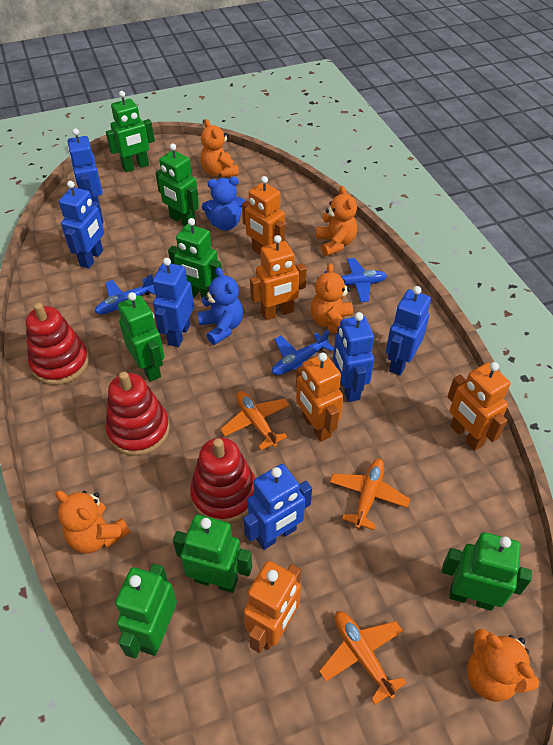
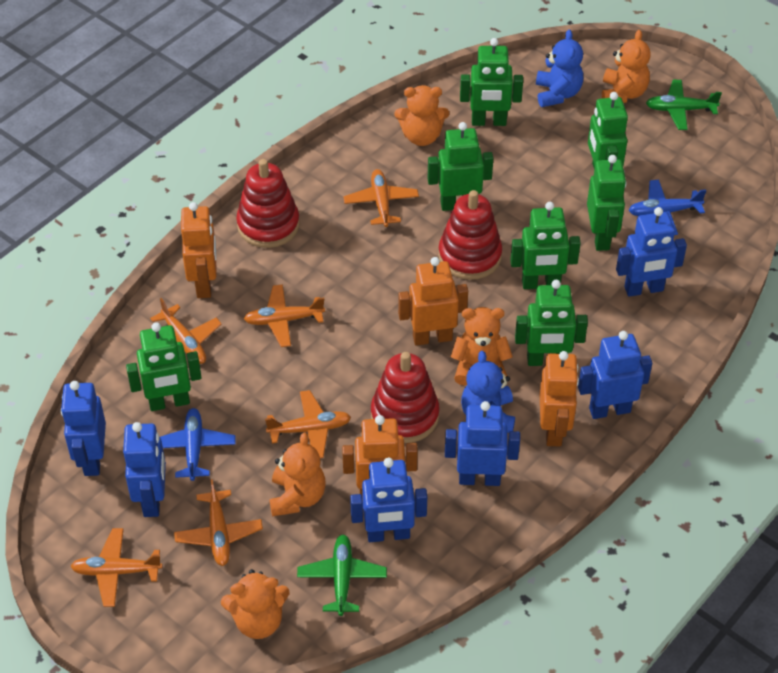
blue plane: 3 -> 2
green plane: 0 -> 2
orange plane: 3 -> 6
orange robot: 5 -> 4

